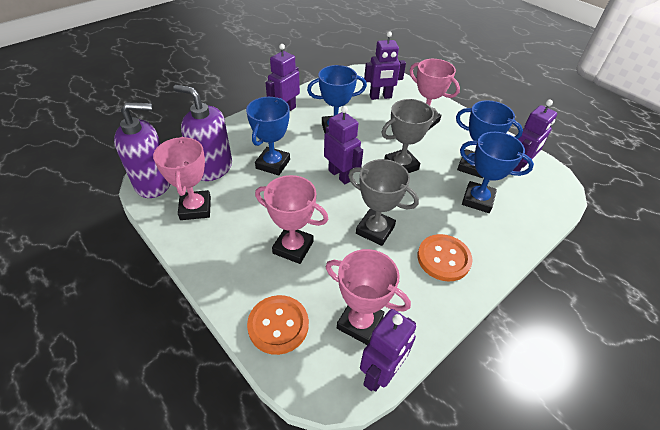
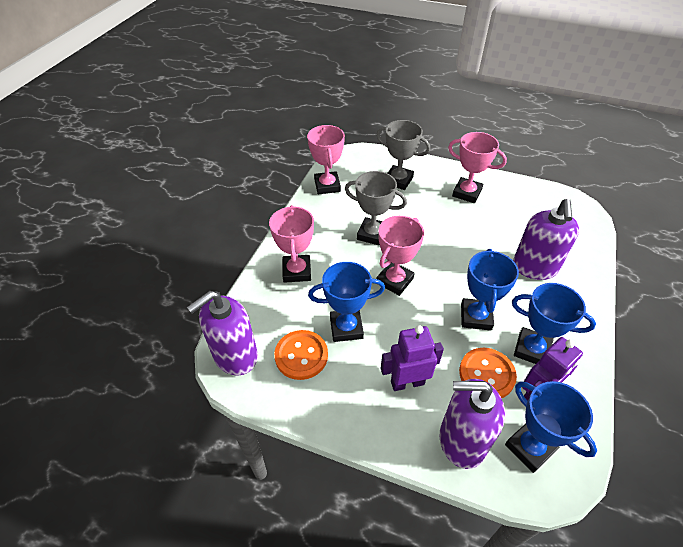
purple robot: 5 -> 2
purple soap dispenser: 2 -> 3

